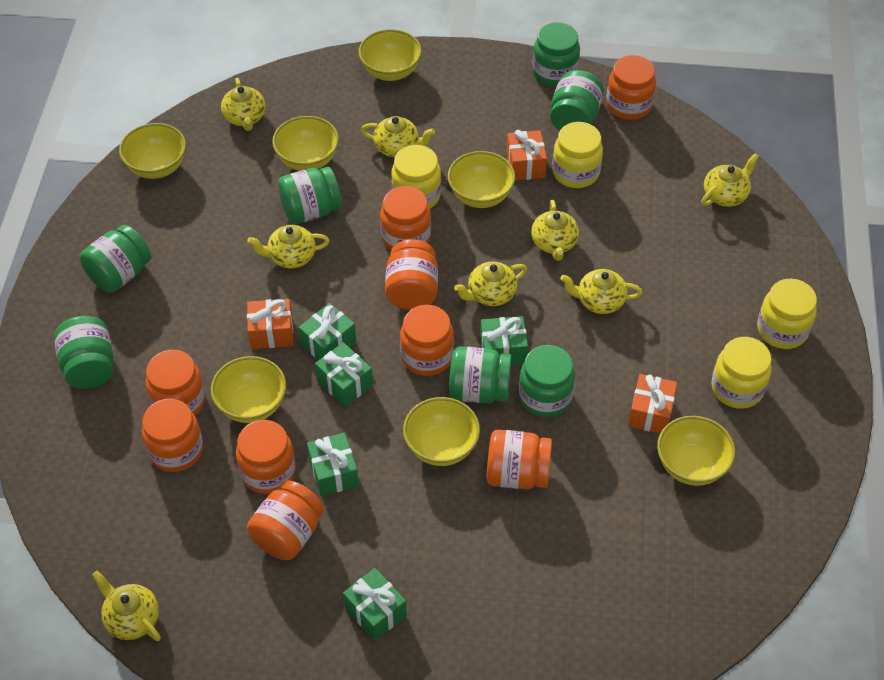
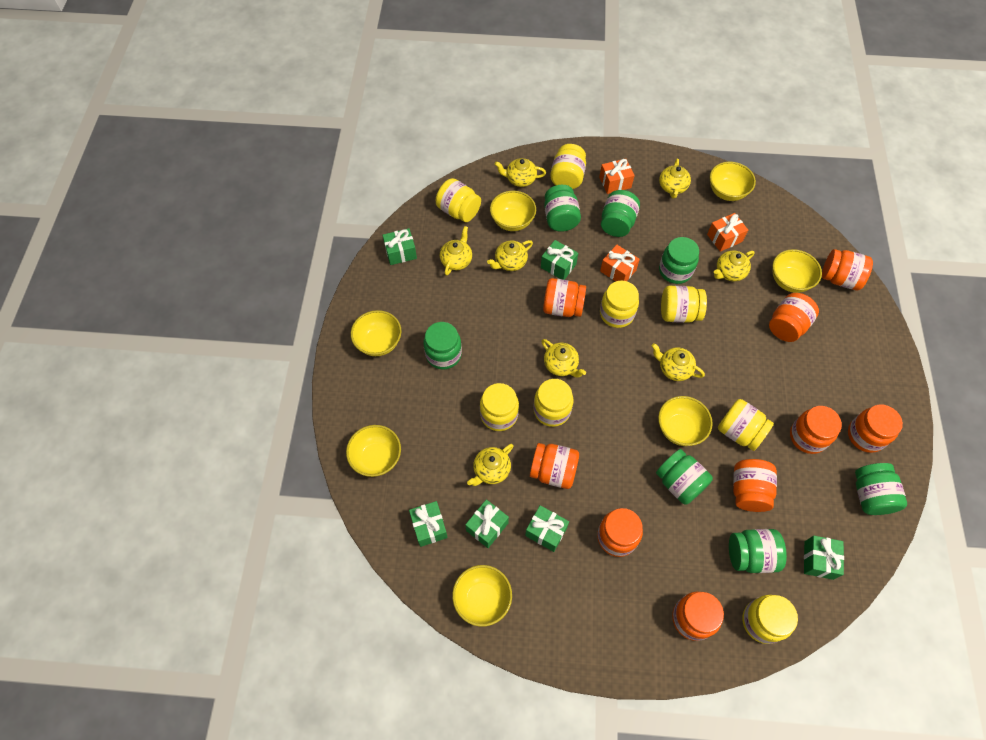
green gift: 5 -> 6
yellow jar: 4 -> 8

